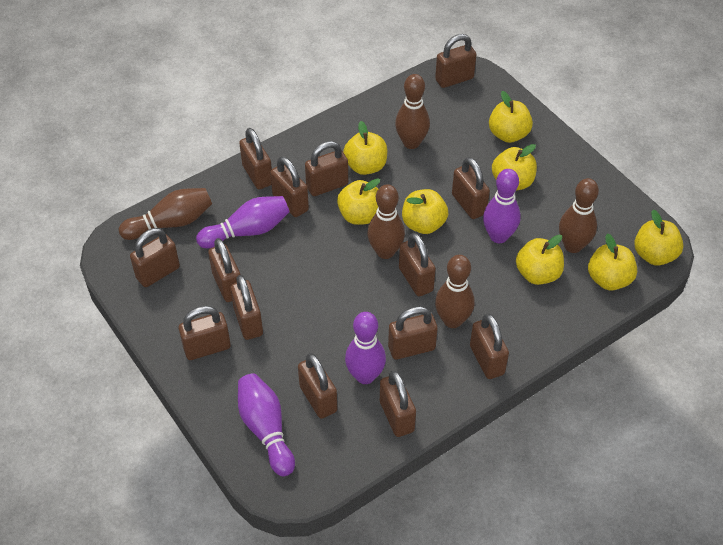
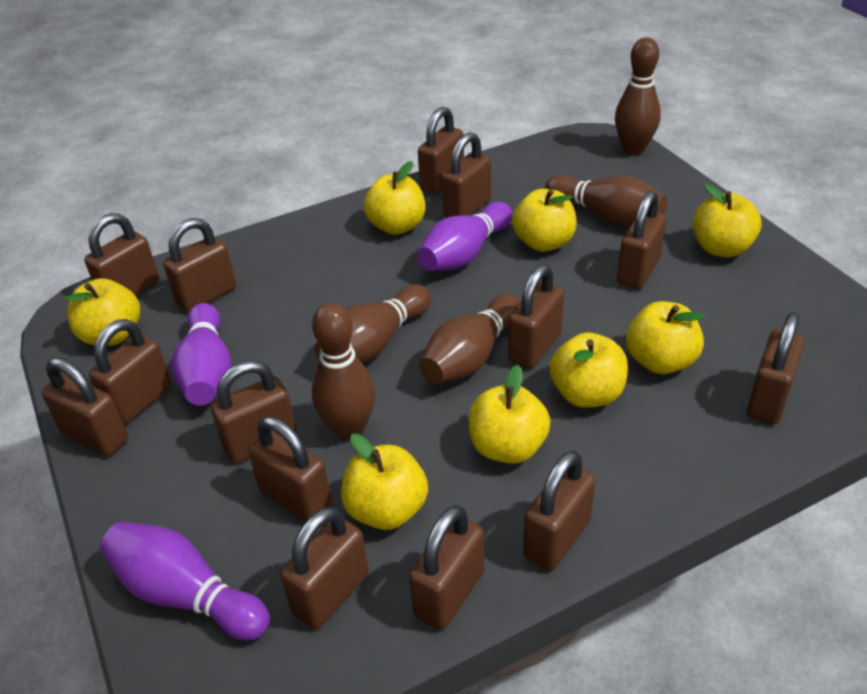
purple bowling pin: 4 -> 3

